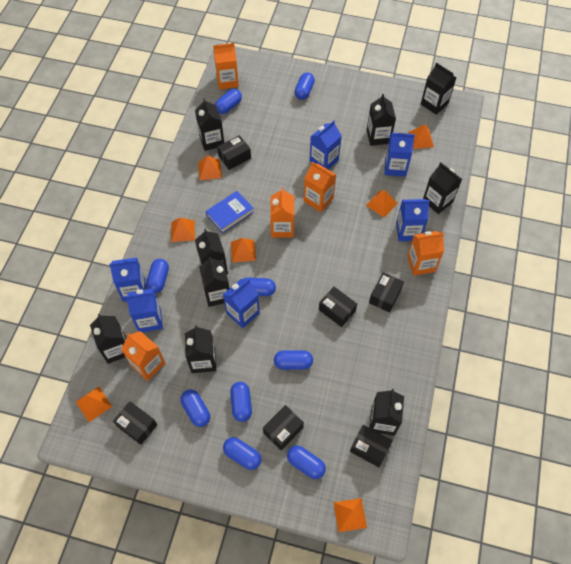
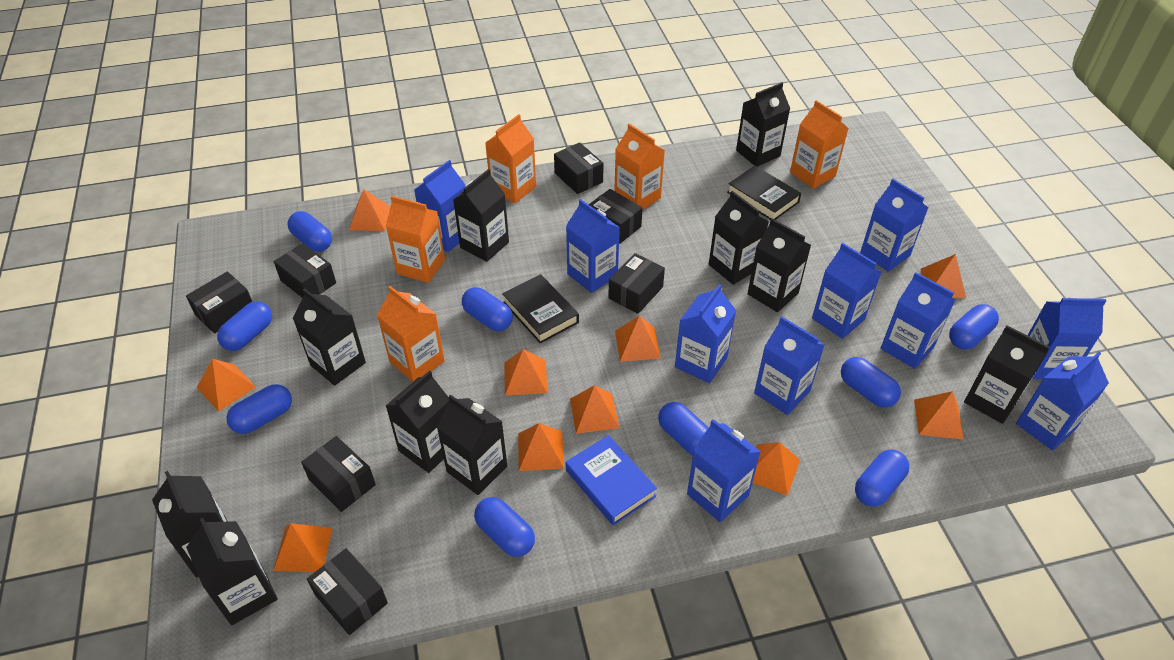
black book: 0 -> 2
black box: 6 -> 7
black carton: 9 -> 10
blue carton: 6 -> 10
orange pyramid: 7 -> 10

